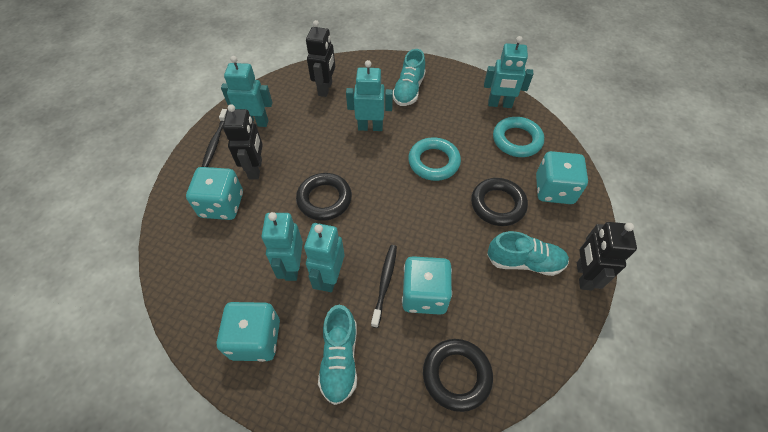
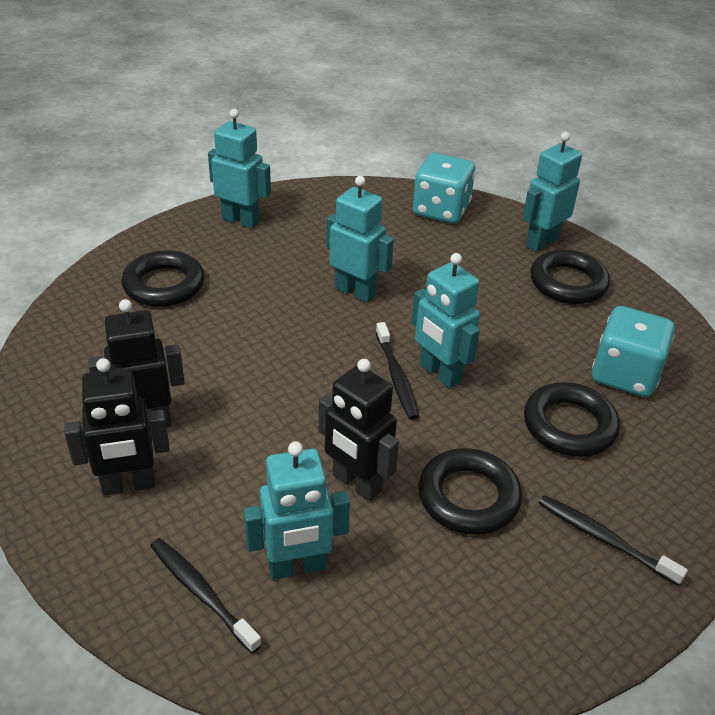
black ring: 3 -> 4
black toothbrush: 2 -> 3
turquoise dice: 4 -> 2
turquoise ring: 2 -> 0
turquoise shoe: 3 -> 0

